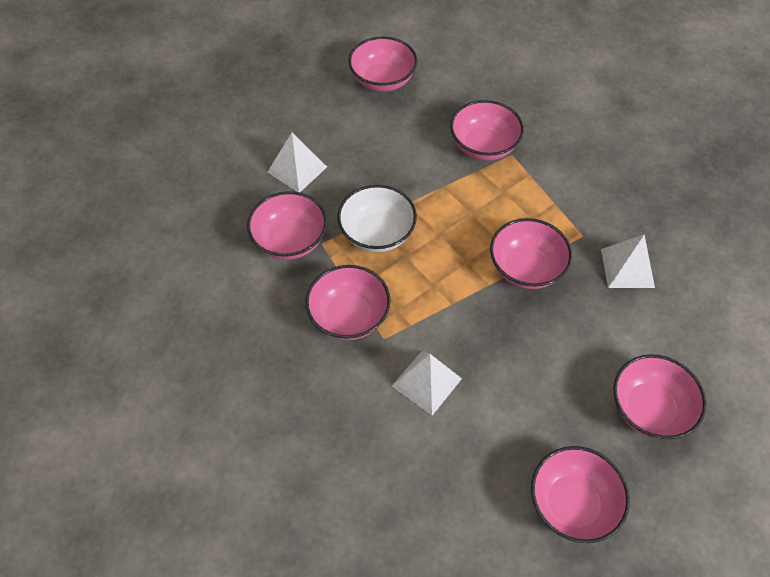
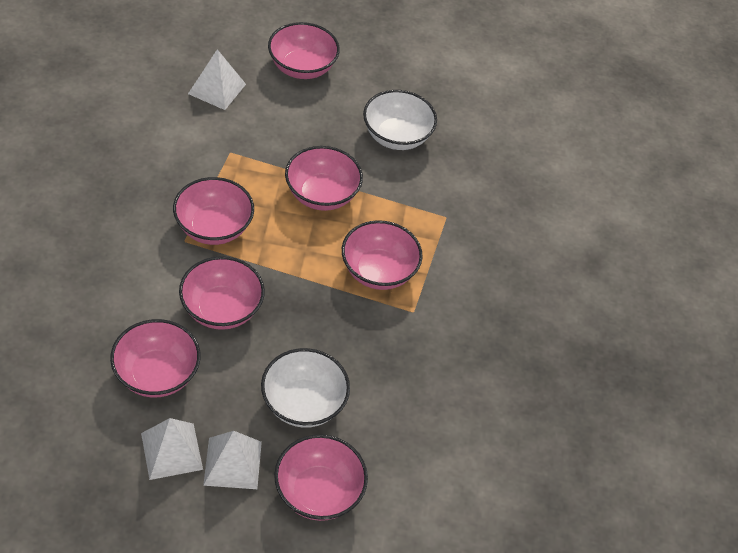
white bowl: 1 -> 2

